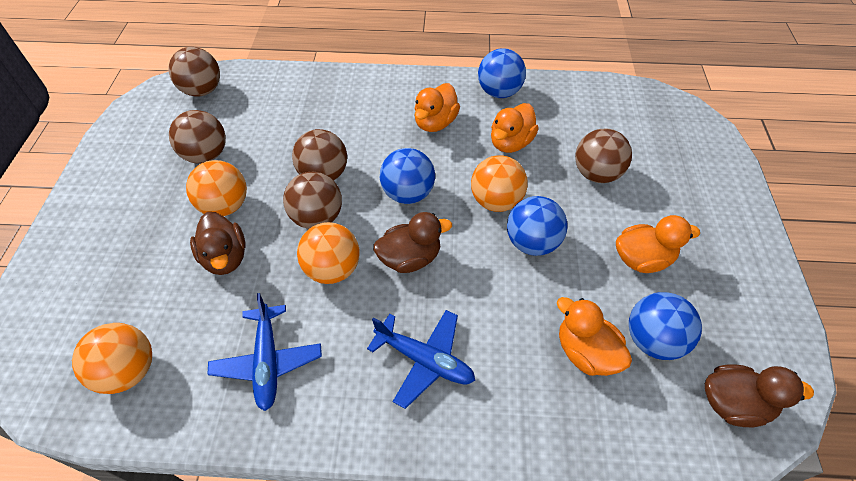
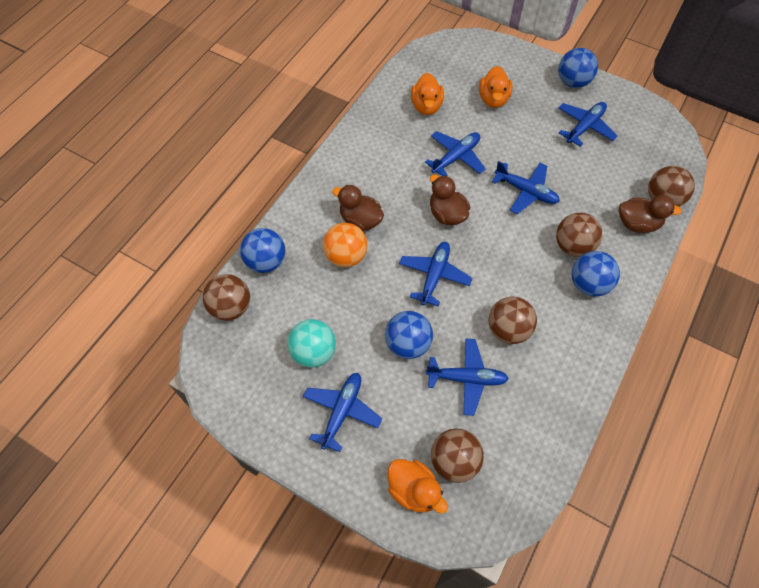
blue plane: 2 -> 6
orange ball: 4 -> 1
orange duck: 4 -> 3
turquoise ball: 0 -> 1

